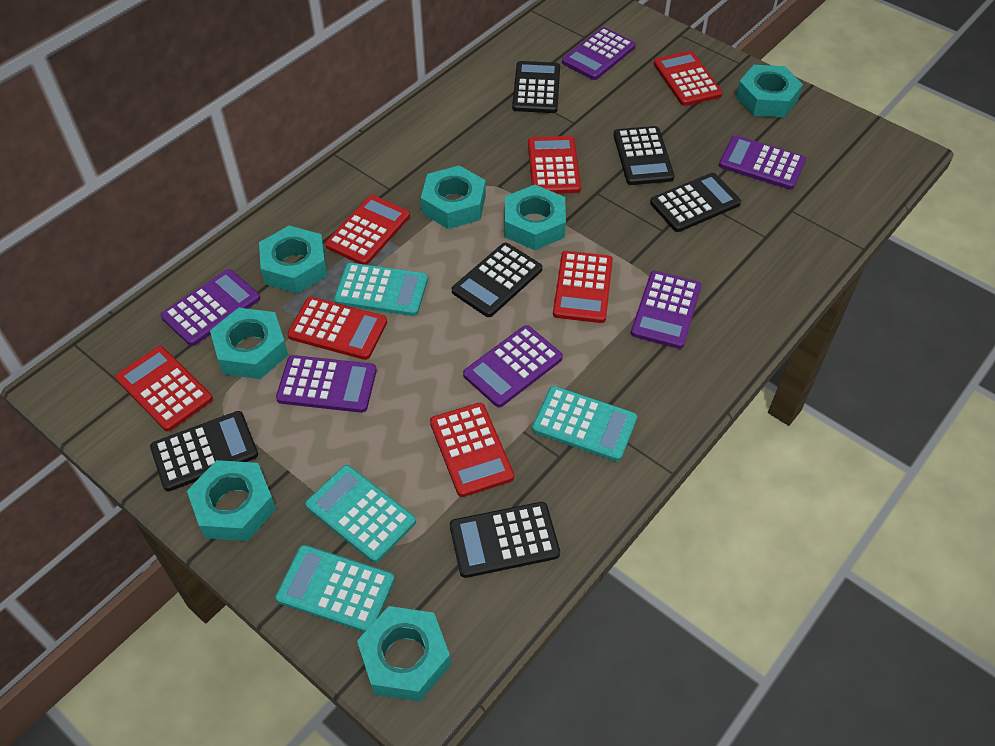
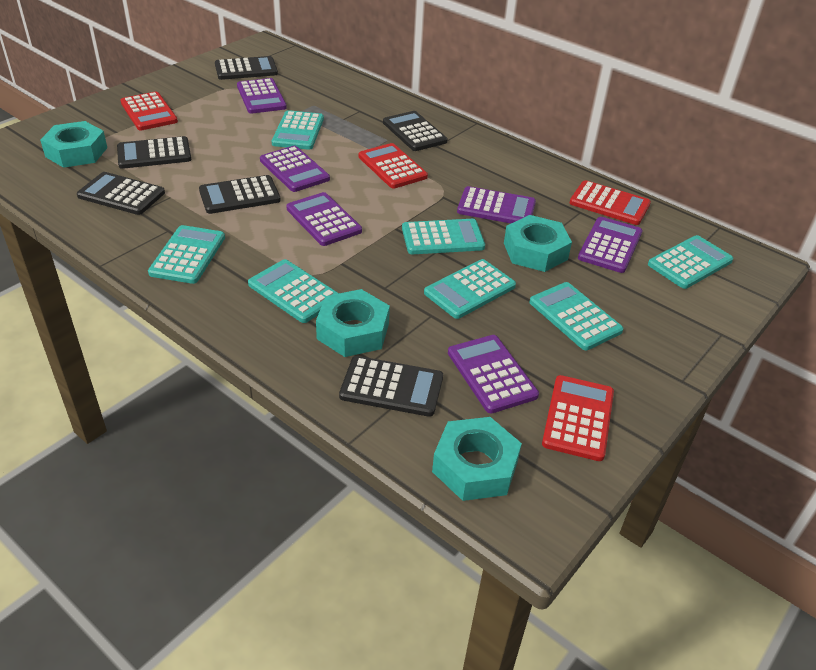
red calculator: 7 -> 4
turquoise calculator: 4 -> 7
turquoise nut: 7 -> 4

